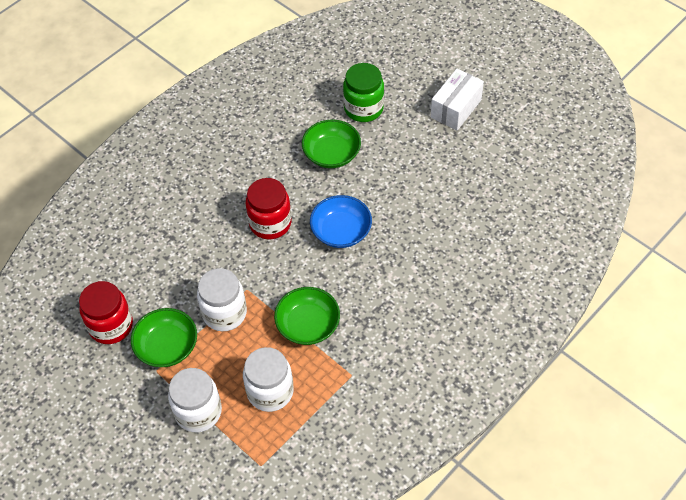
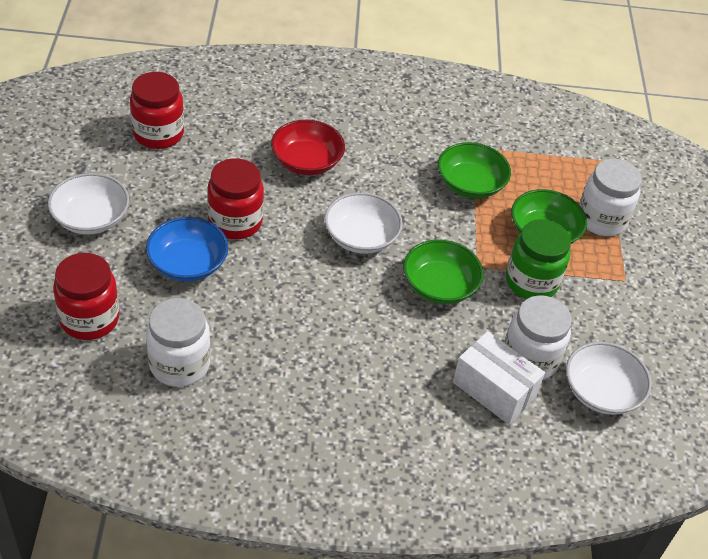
red bowl: 0 -> 1
red jar: 2 -> 3
white bowl: 0 -> 3

